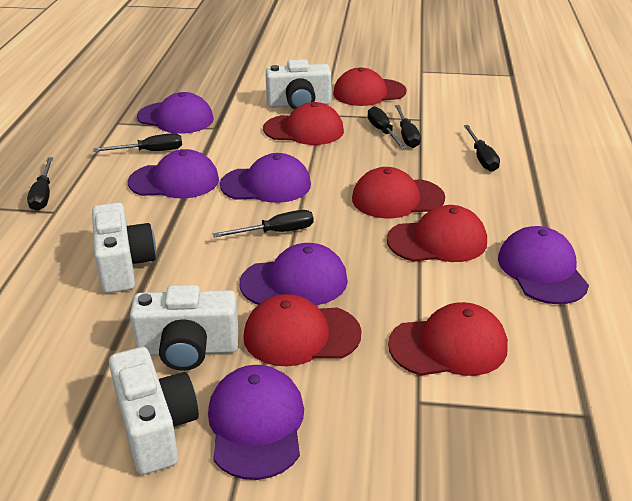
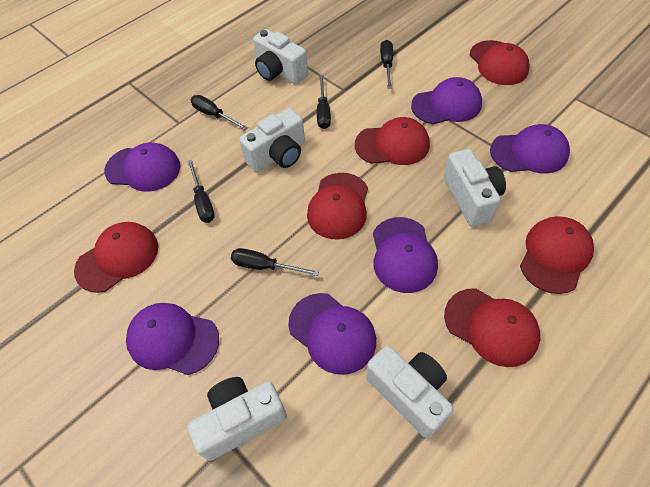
black screwdriver: 6 -> 5
white camera: 4 -> 5

